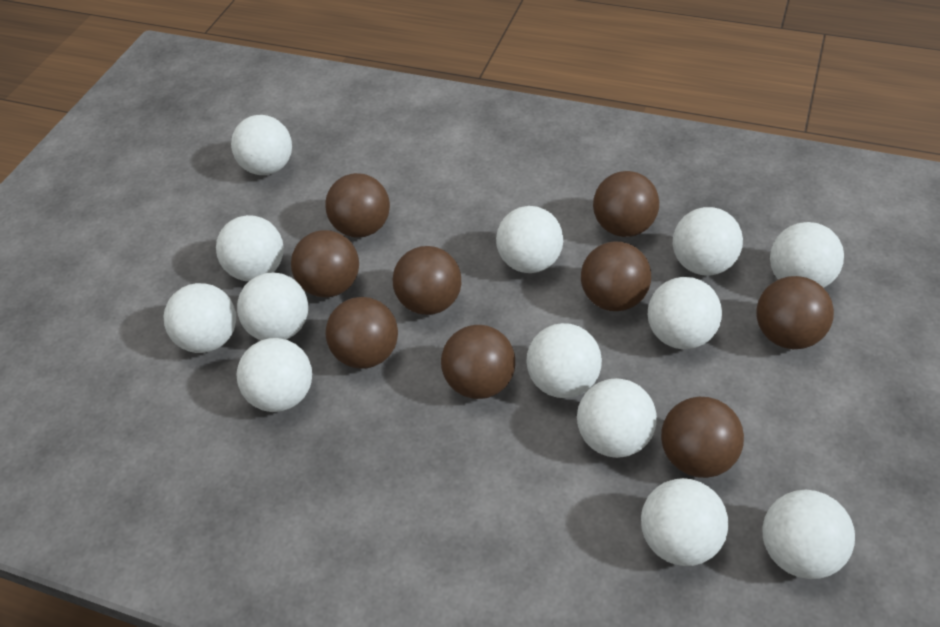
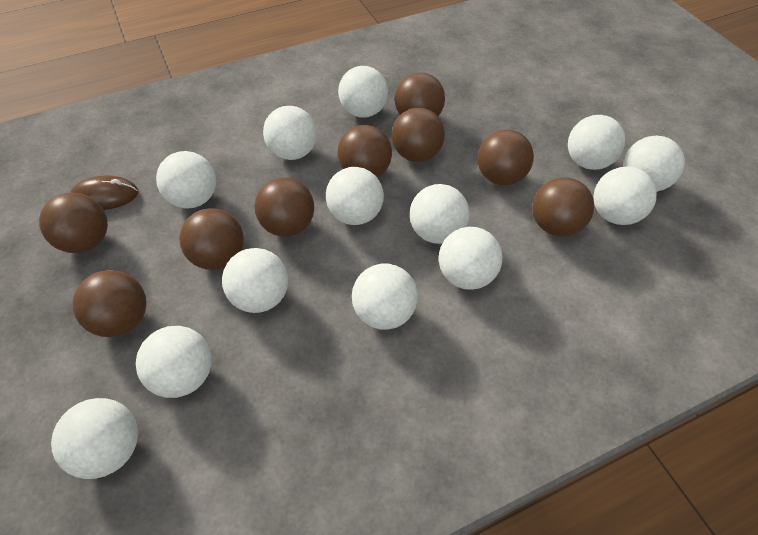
brown mouse: 0 -> 1

